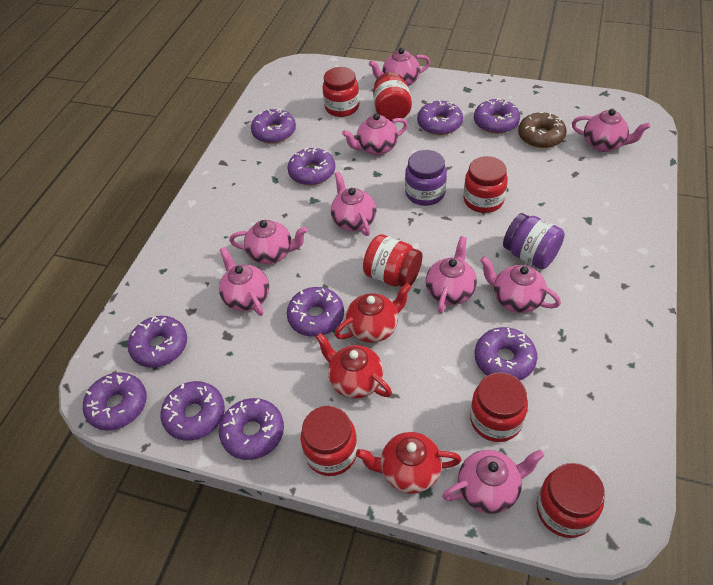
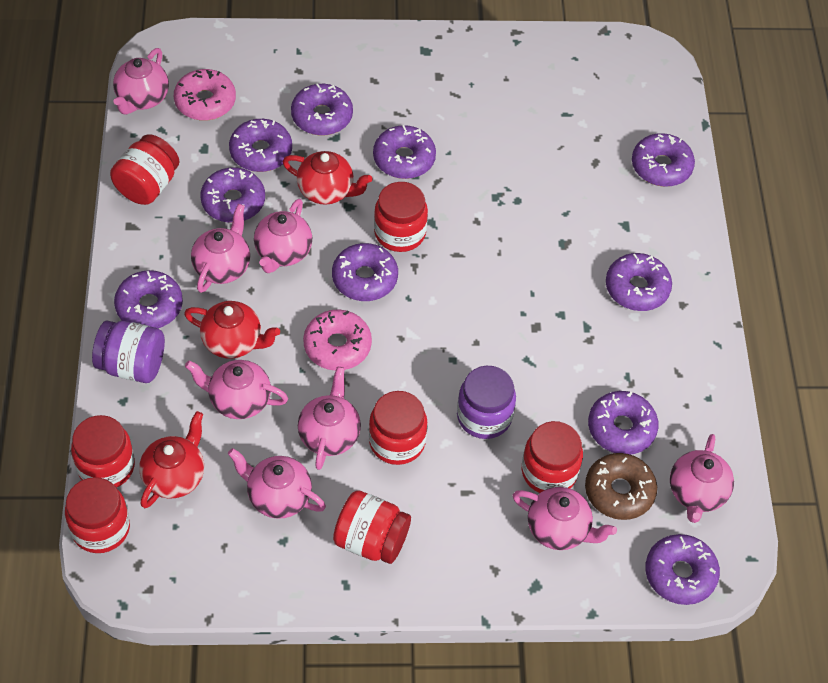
pink donut: 0 -> 2
pink teapot: 9 -> 8

